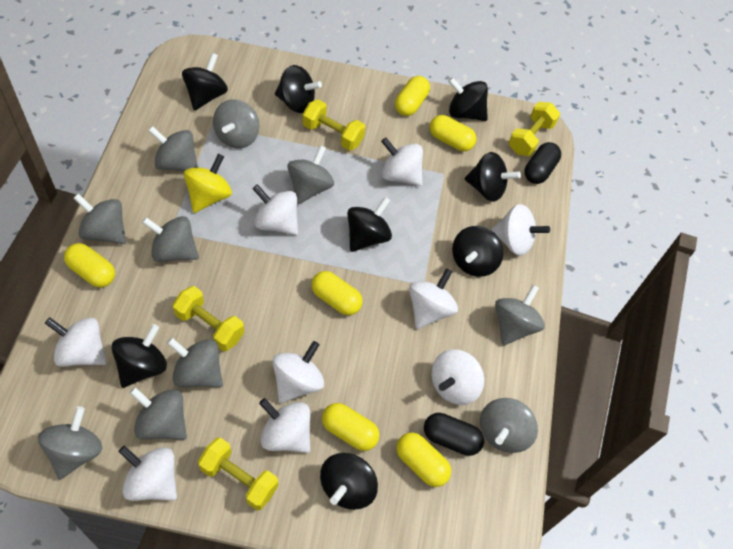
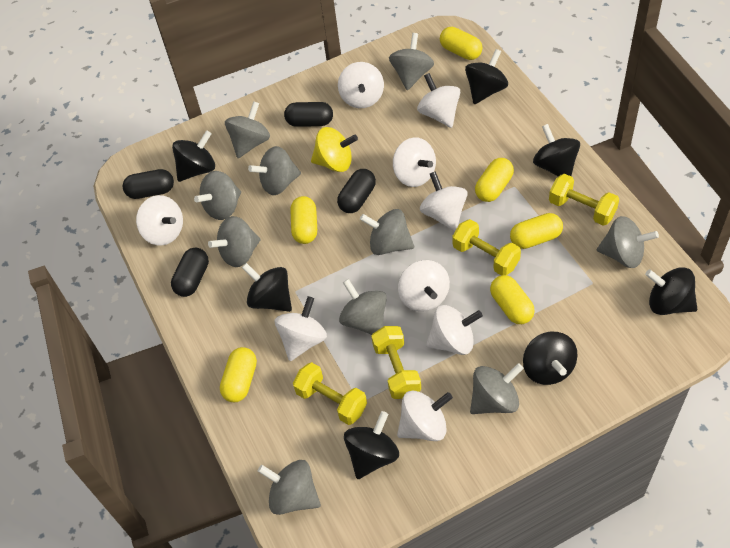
black capsule: 2 -> 4
black spinning top: 8 -> 7

